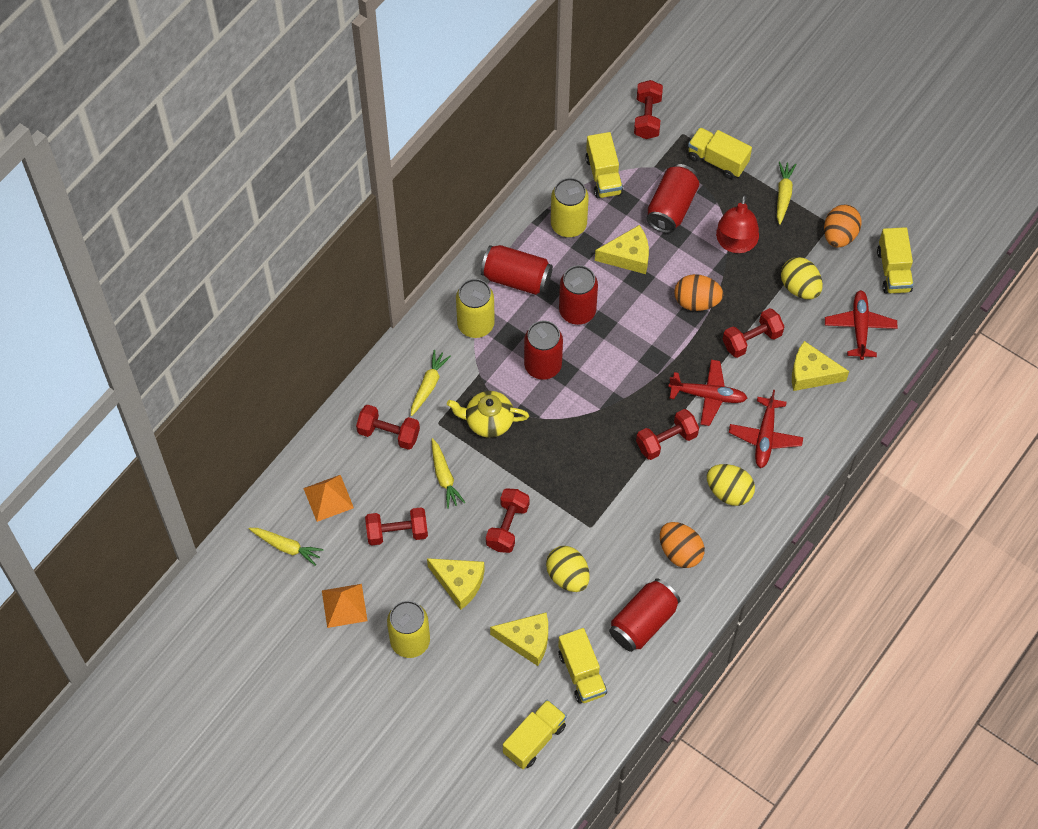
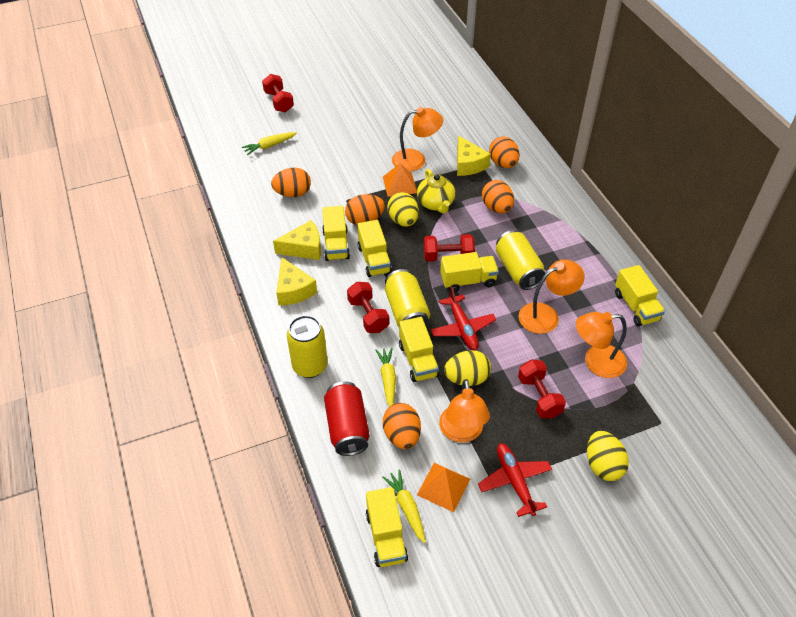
orange egg: 3 -> 5
orange lamp: 0 -> 4
red can: 5 -> 1
red dumbbell: 6 -> 4
red lamp: 1 -> 0
red plane: 3 -> 2
yellow carrot: 4 -> 3
yellow cheese: 4 -> 3
yellow truck: 5 -> 6

